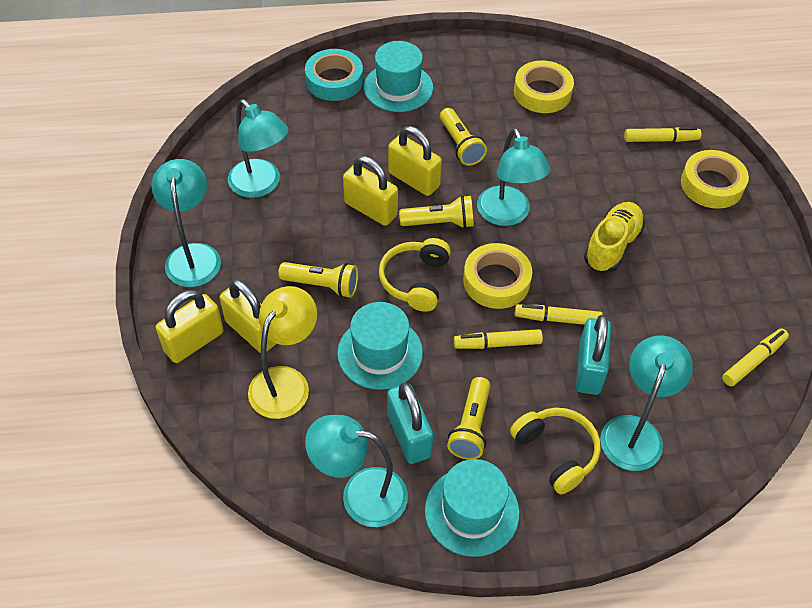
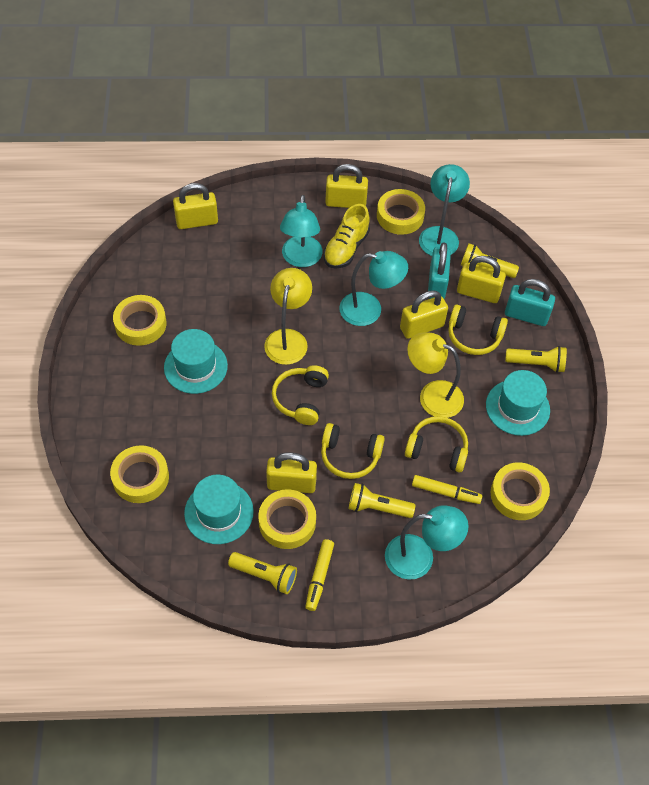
turquoise lamp: 5 -> 4
turquoise tape: 1 -> 0
yellow headphones: 2 -> 4
yellow lamp: 1 -> 2
yellow marker: 4 -> 2
yellow padlock: 4 -> 5
yellow tape: 3 -> 5

